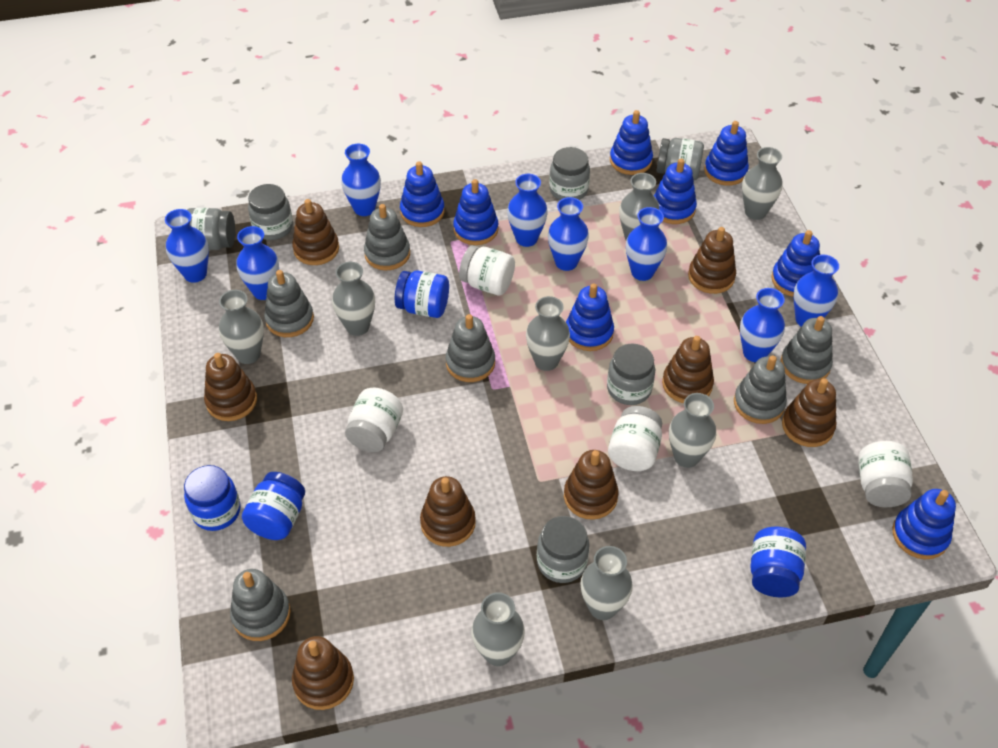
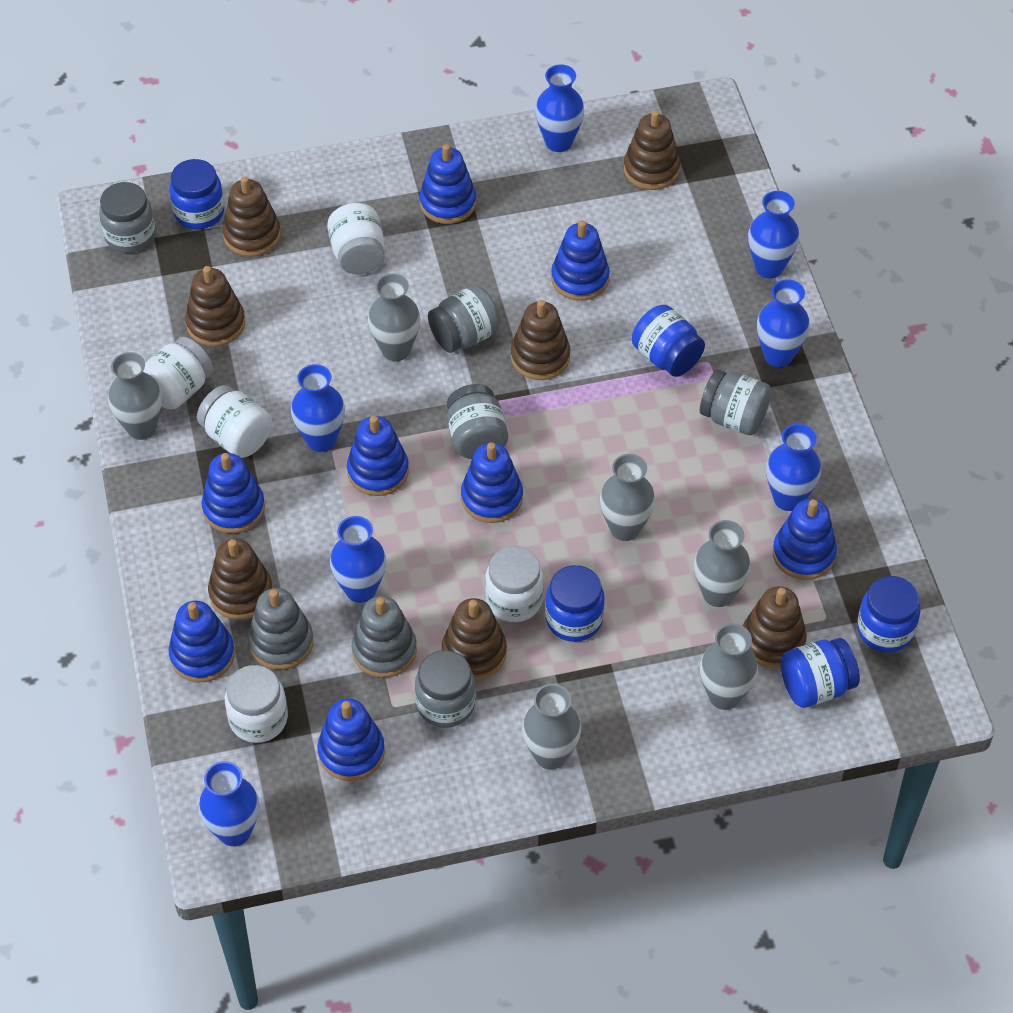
blue jar: 4 -> 5
blue vase: 8 -> 7
brown stacking toy: 8 -> 7
grey jar: 6 -> 5
grey stacking toy: 6 -> 2
grey vase: 8 -> 6
white jar: 4 -> 5

